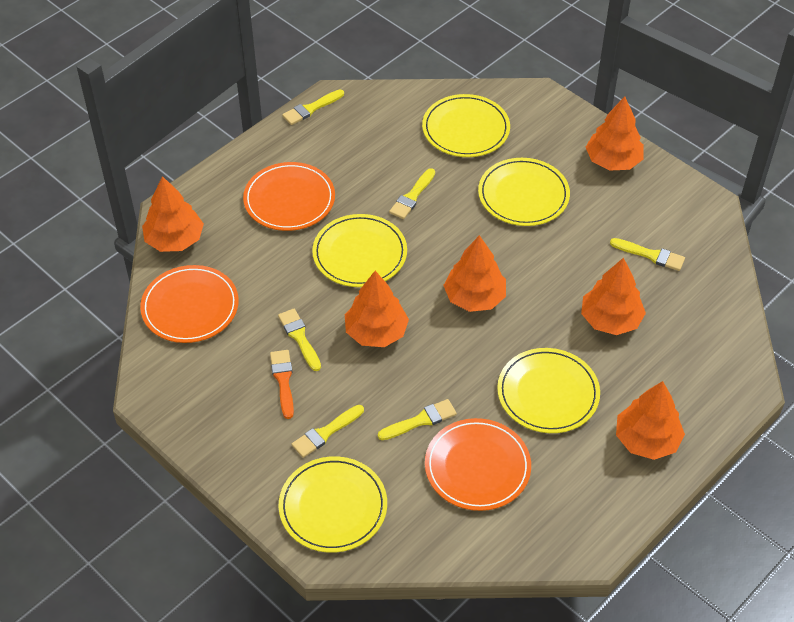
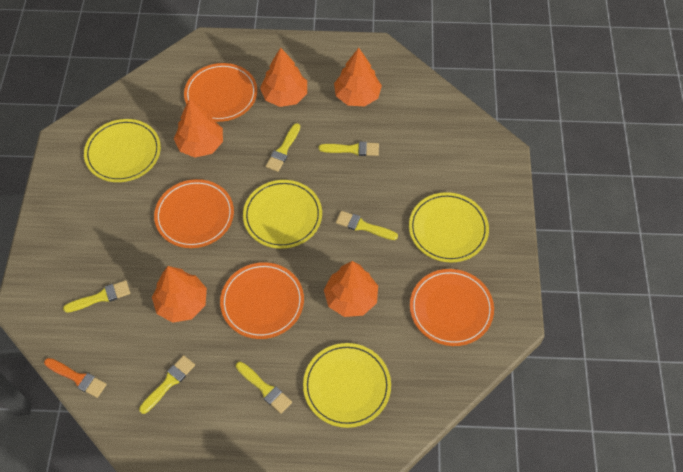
orange plate: 3 -> 4
orange tree: 6 -> 5
yellow plate: 5 -> 4

